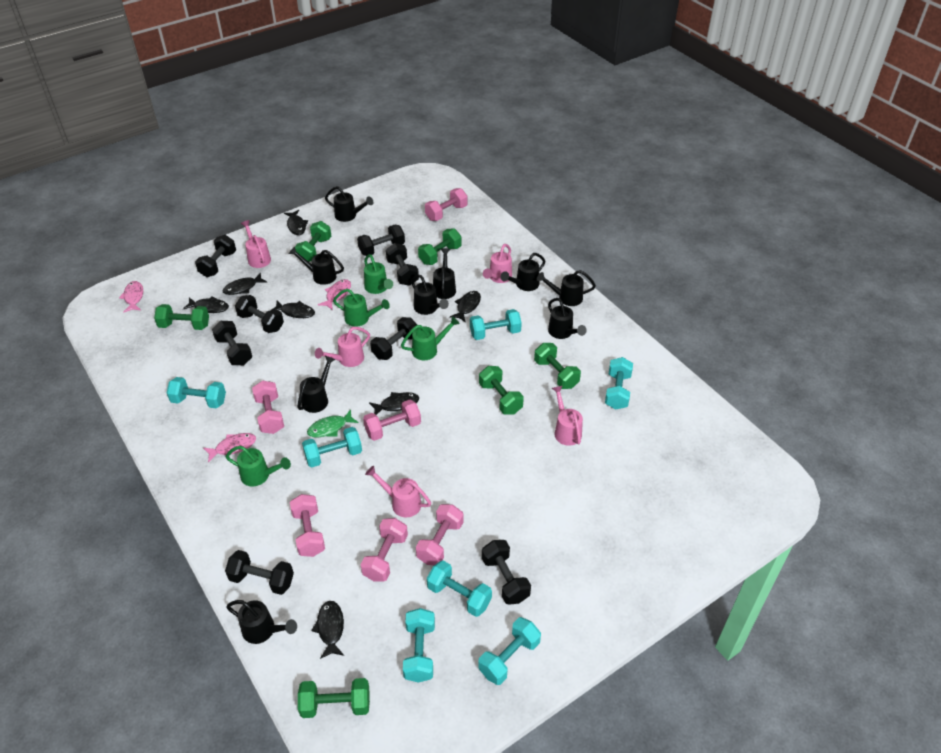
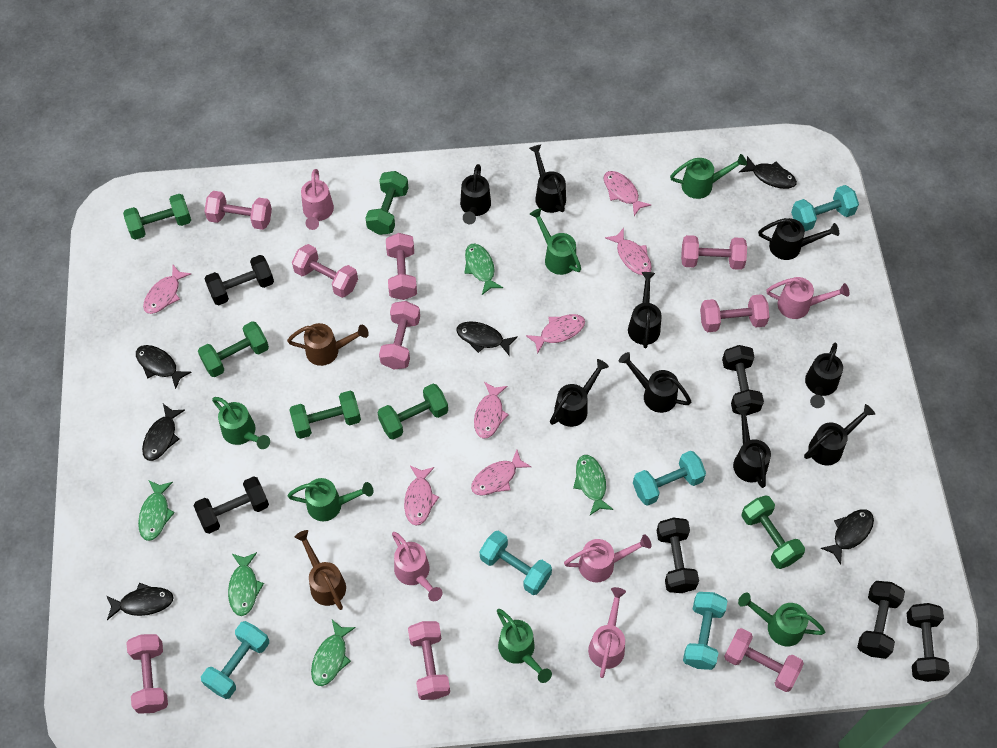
black dumbbell: 8 -> 6
black fish: 7 -> 6
brown watering can: 0 -> 2
green fish: 1 -> 5
green watering can: 4 -> 6
pink dumbbell: 6 -> 9
pink fish: 3 -> 7
turquoise dumbbell: 7 -> 5

